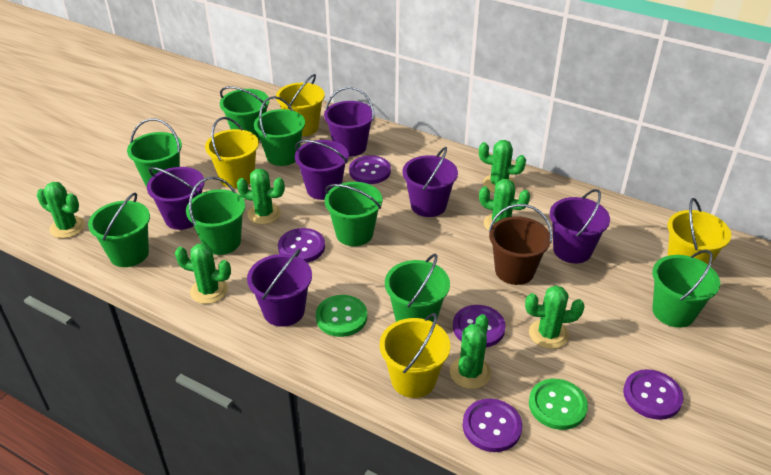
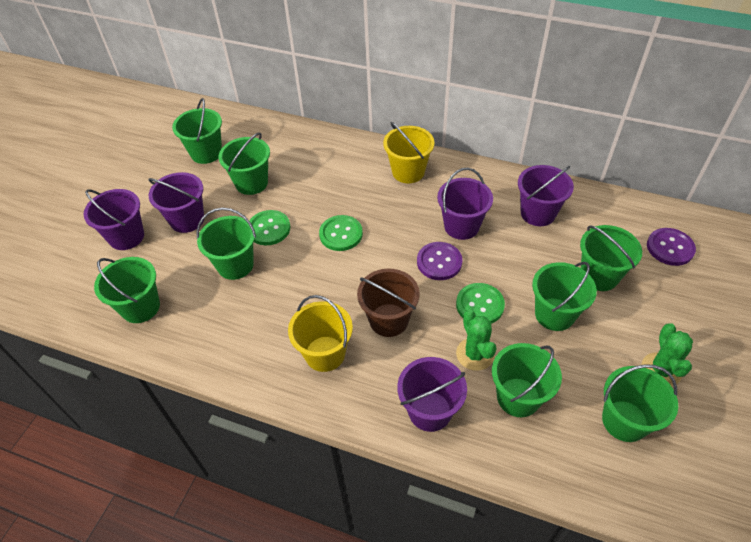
green button: 2 -> 3
green cactus: 7 -> 2
purple bucket: 6 -> 5
purple button: 5 -> 2
yellow bucket: 4 -> 2

